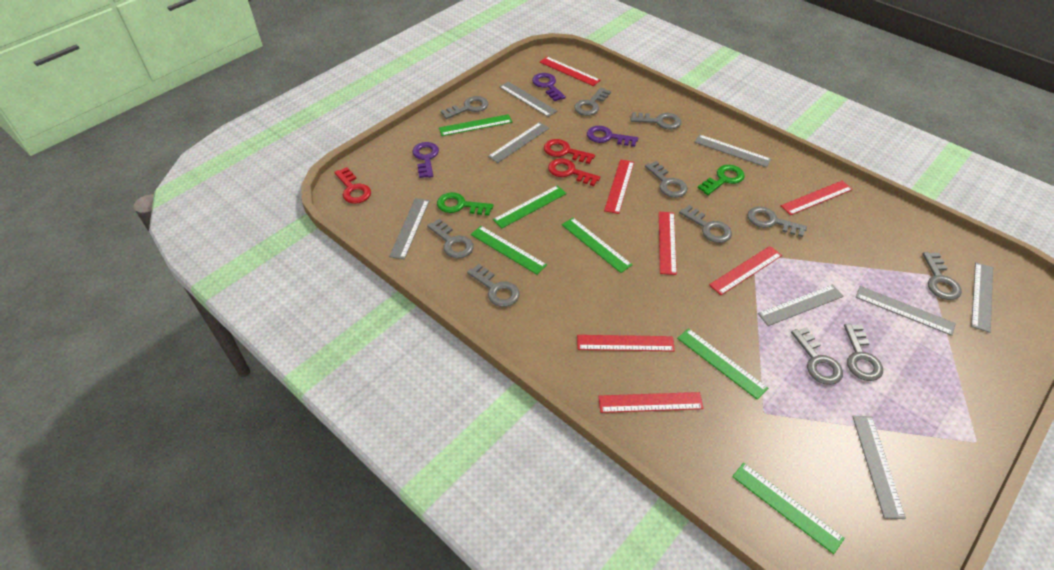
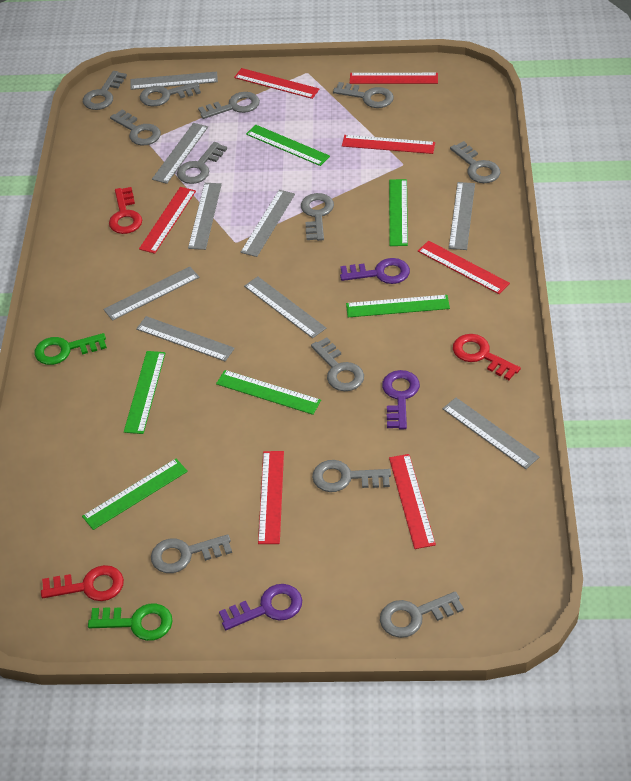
grey key: 11 -> 12
grey ruler: 8 -> 9

